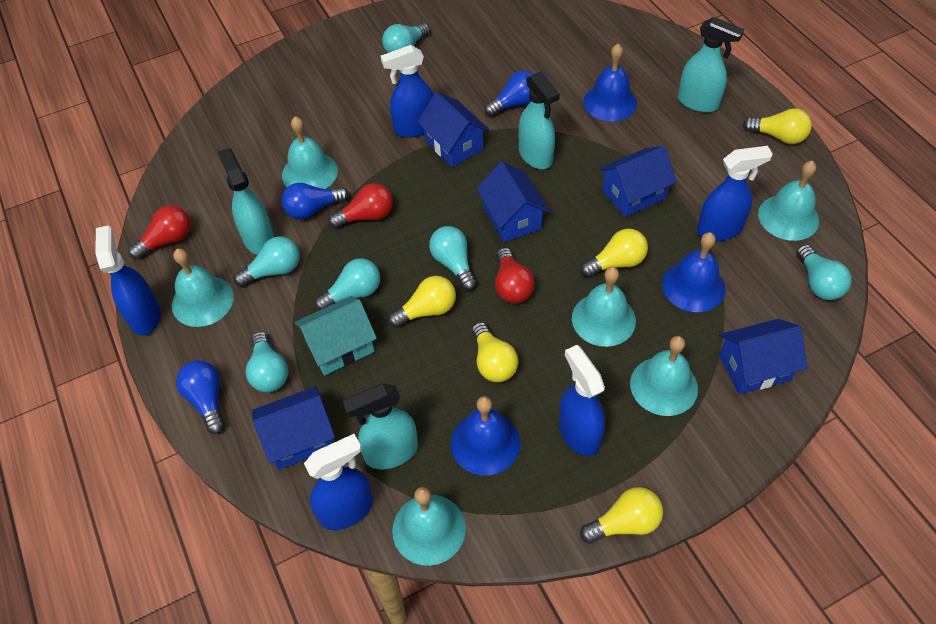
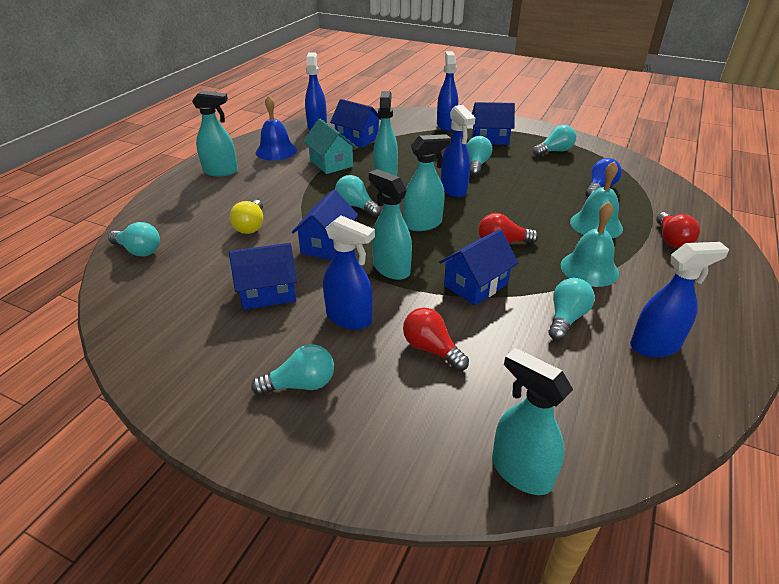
blue bell: 3 -> 1
blue light bulb: 3 -> 1
turquoise bell: 6 -> 2
turquoise spray bottle: 4 -> 5
yellow light bulb: 5 -> 1

